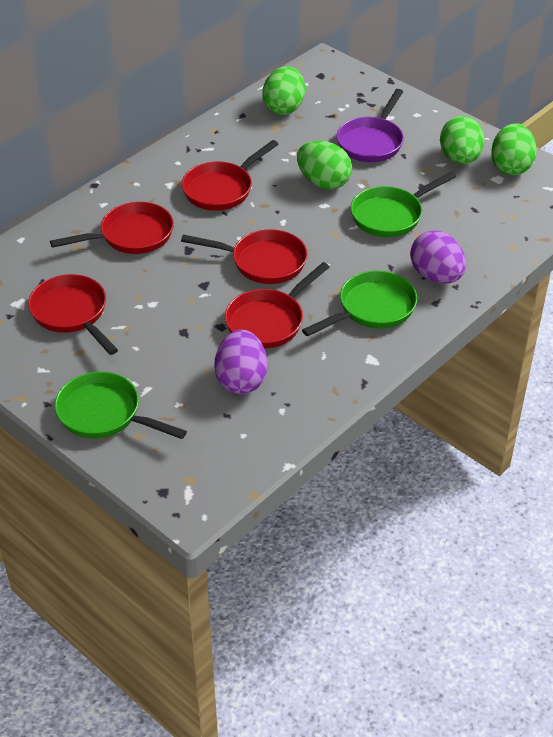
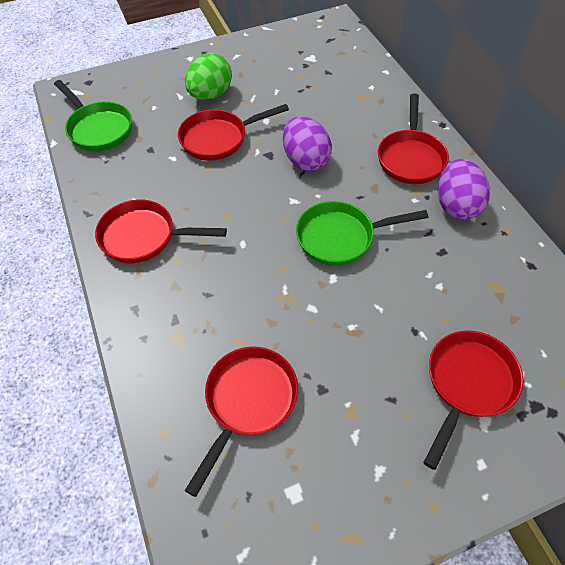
green egg: 4 -> 1
green pan: 3 -> 2
purple pan: 1 -> 0

